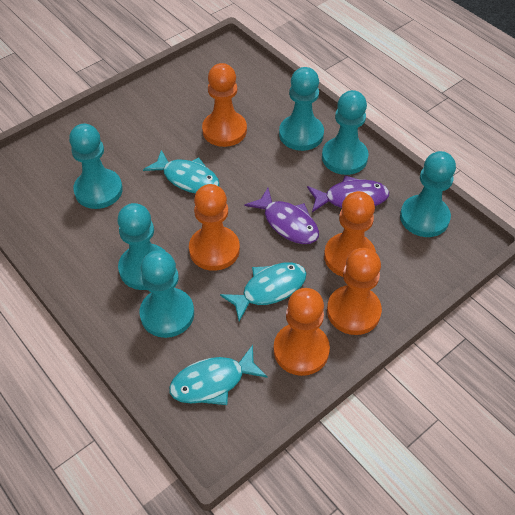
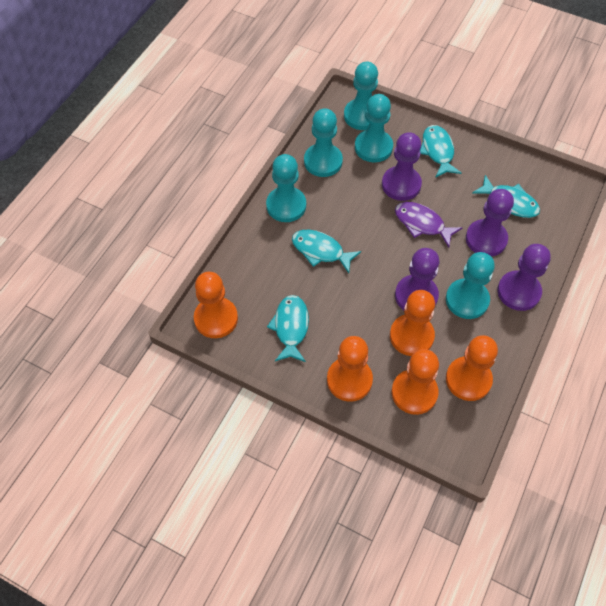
purple fish: 2 -> 1
purple pawn: 0 -> 4
turquoise fish: 3 -> 4
turquoise pawn: 6 -> 5

